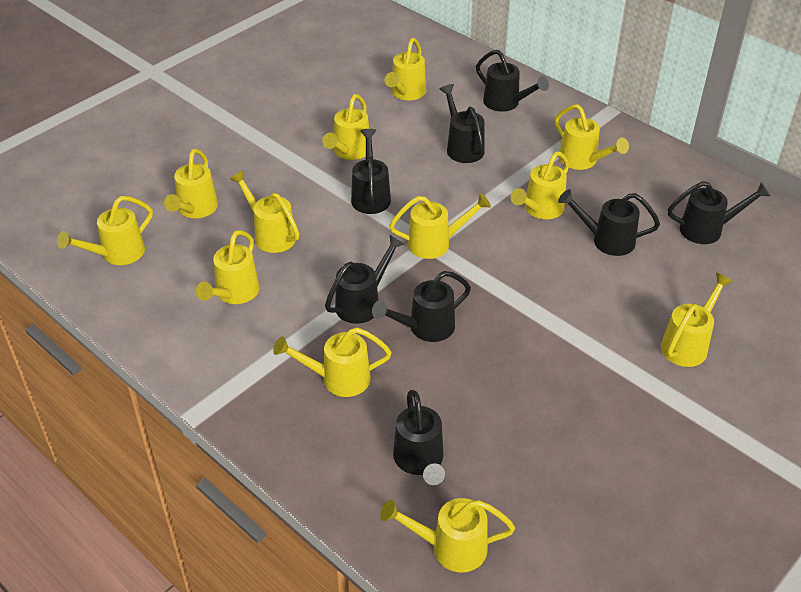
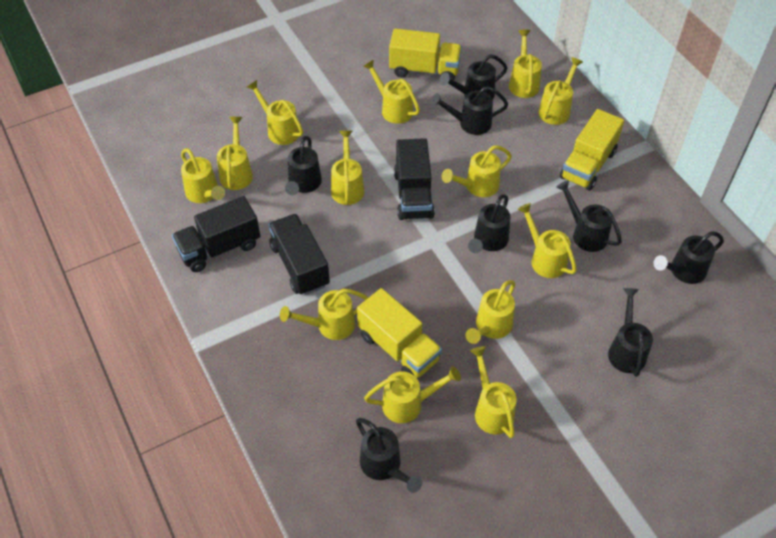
black truck: 0 -> 3
yellow truck: 0 -> 3
yellow watering can: 12 -> 13

